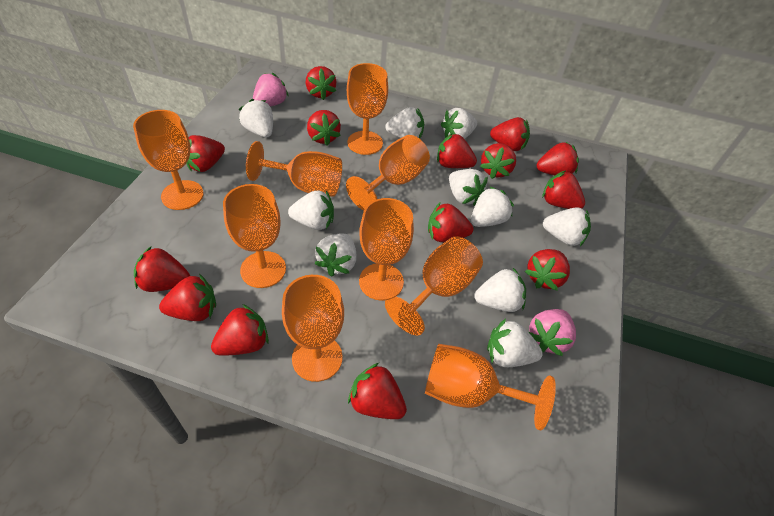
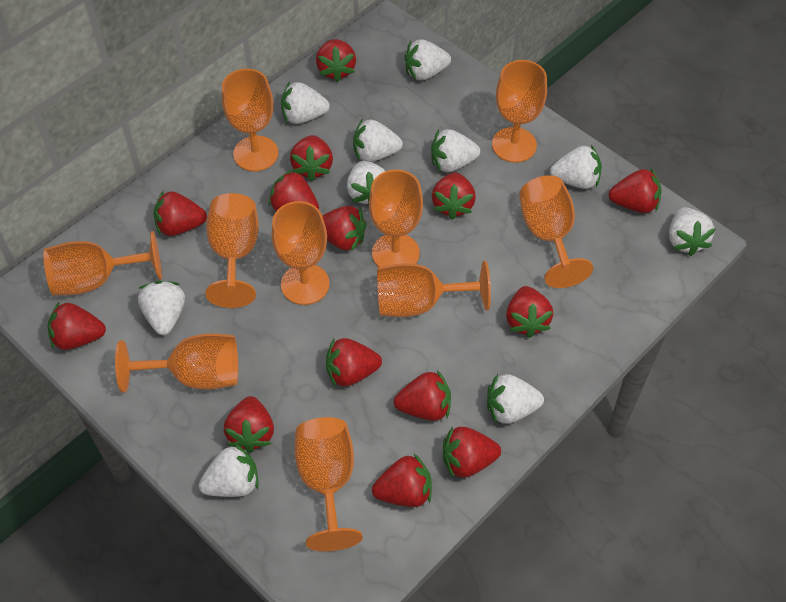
orange goblet: 9 -> 10
pink strawberry: 2 -> 0

